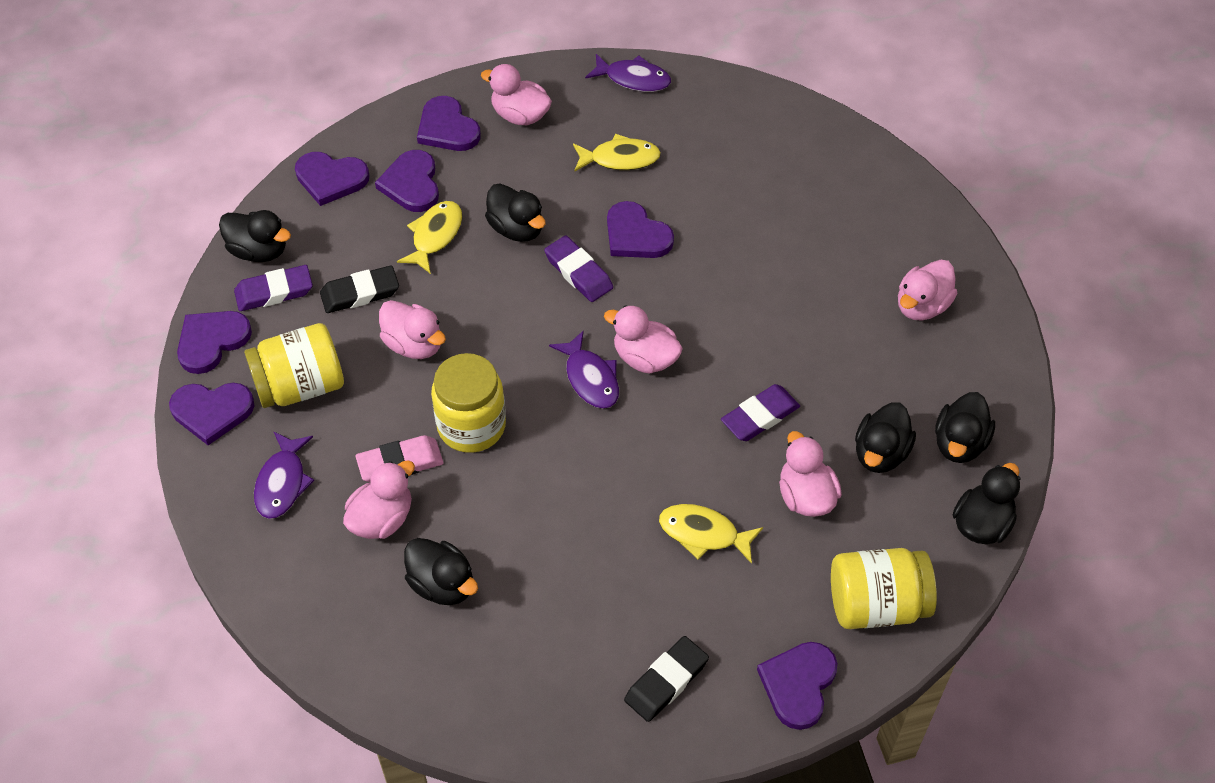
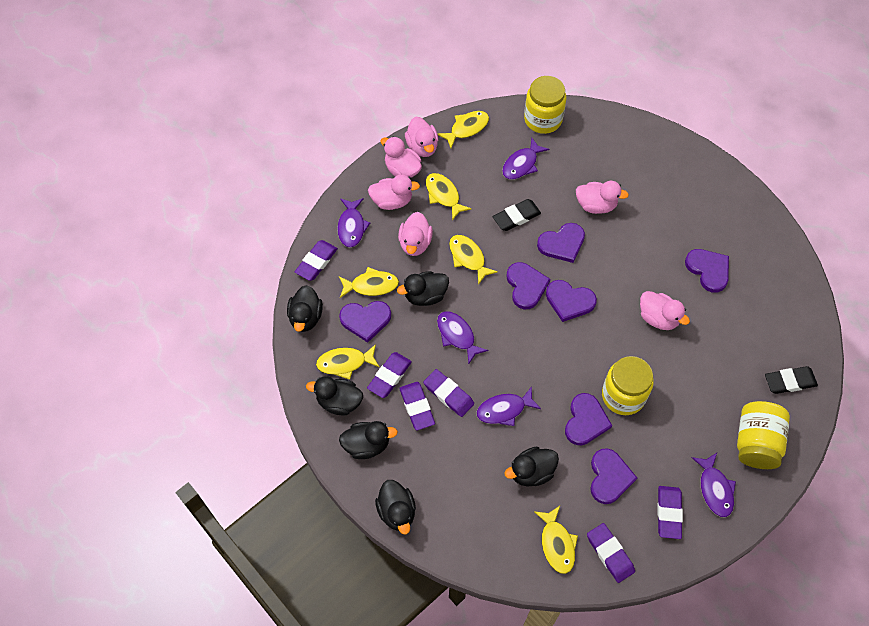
pink eraser: 1 -> 0
purple eraser: 3 -> 6
purple fish: 3 -> 5
yellow fish: 3 -> 6

